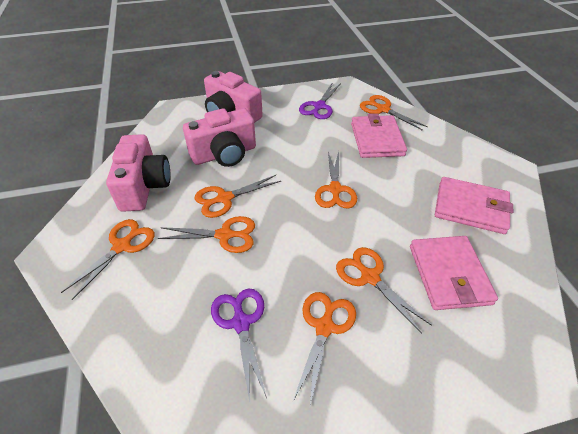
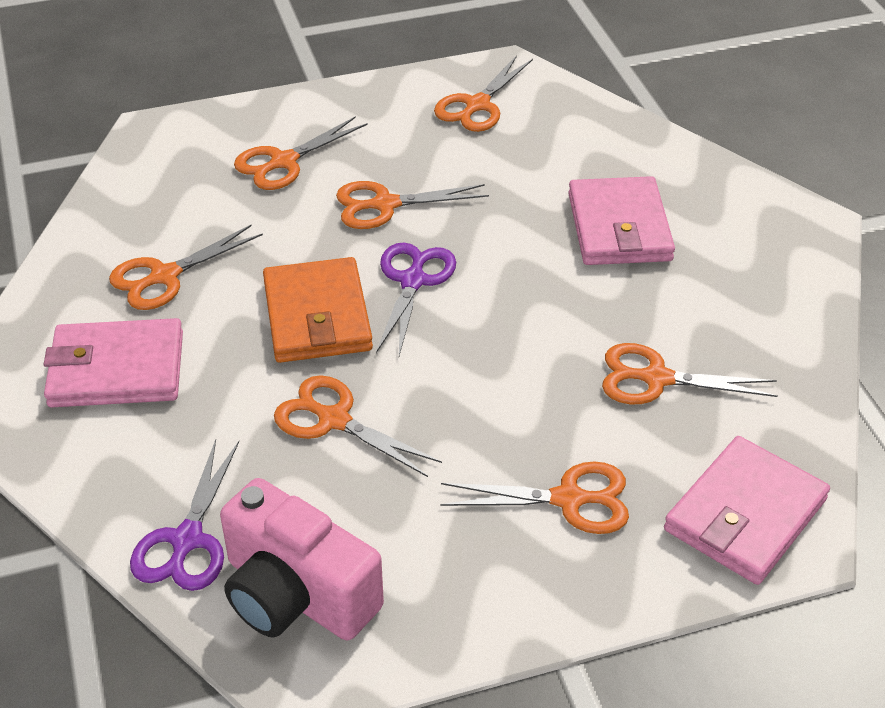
orange wallet: 0 -> 1
pink camera: 3 -> 1

